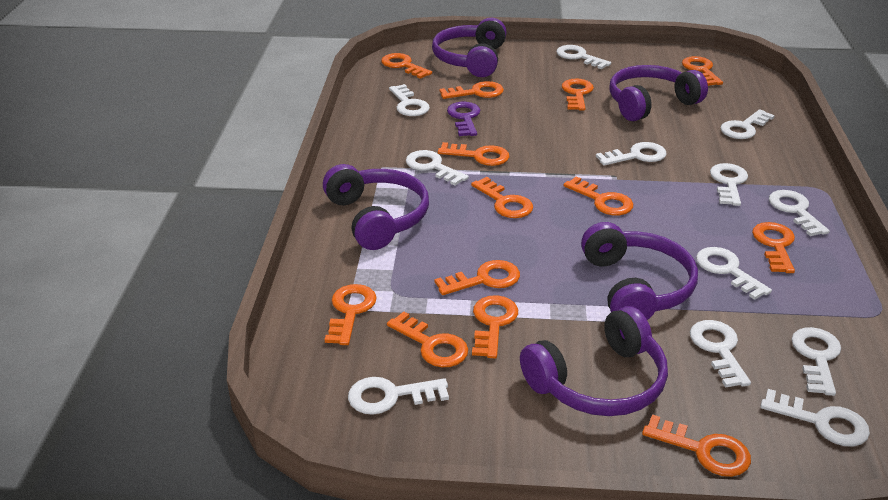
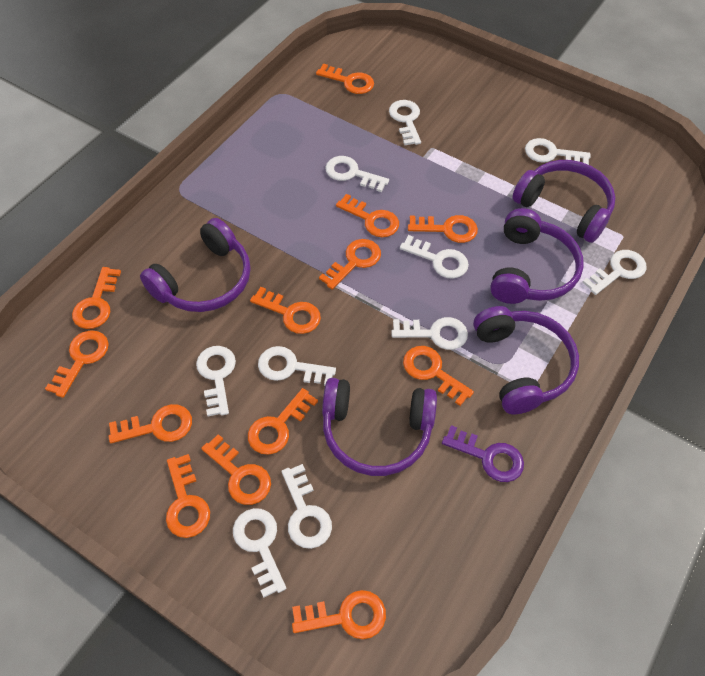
white key: 12 -> 10

